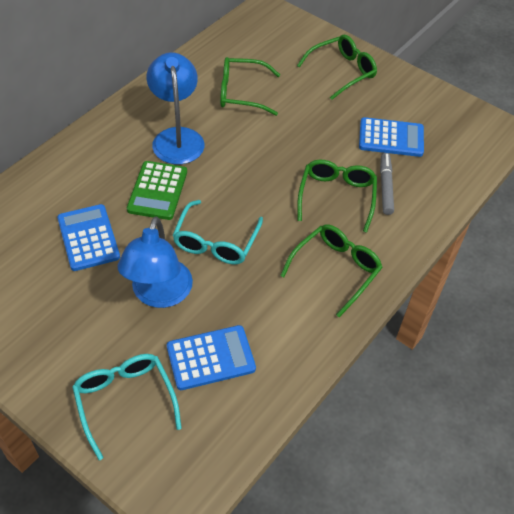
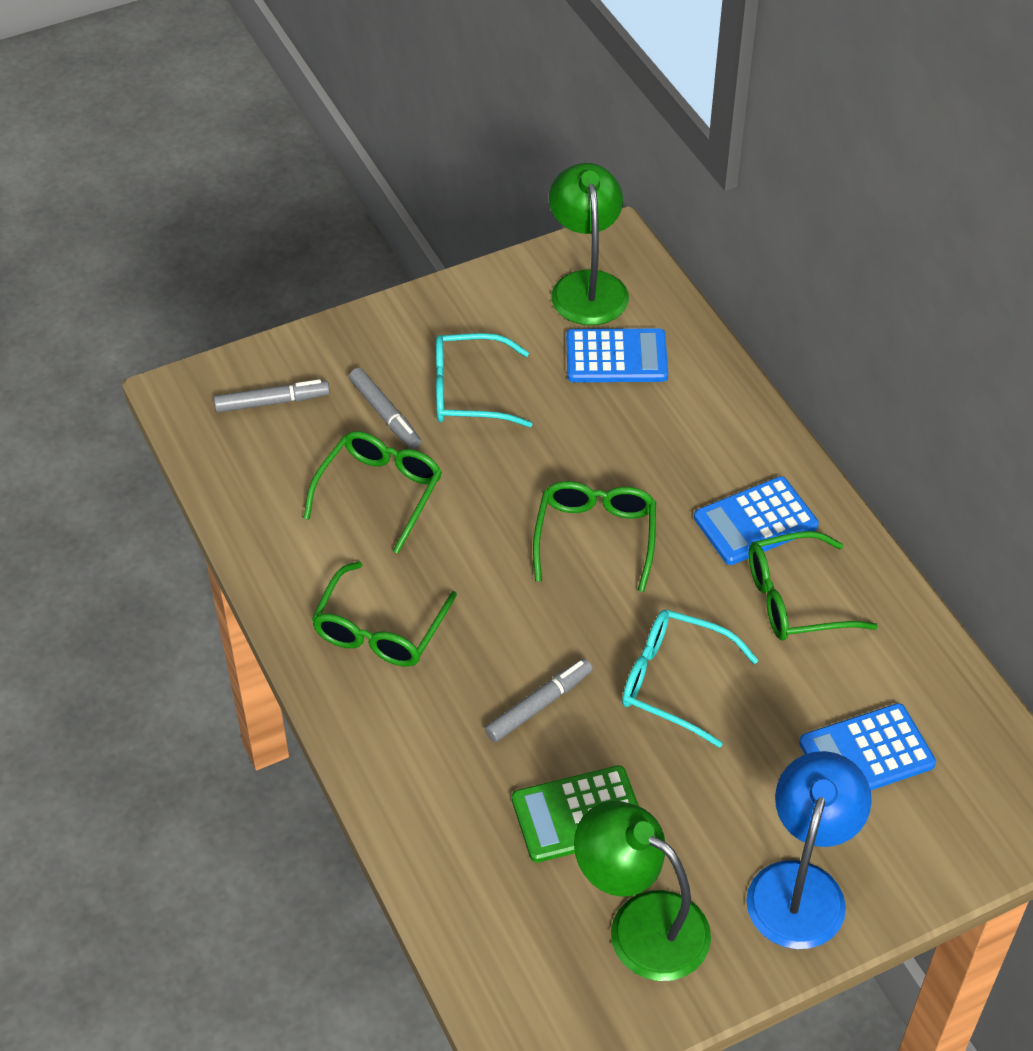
blue lamp: 2 -> 1
green lamp: 0 -> 2
grey marker: 1 -> 3

